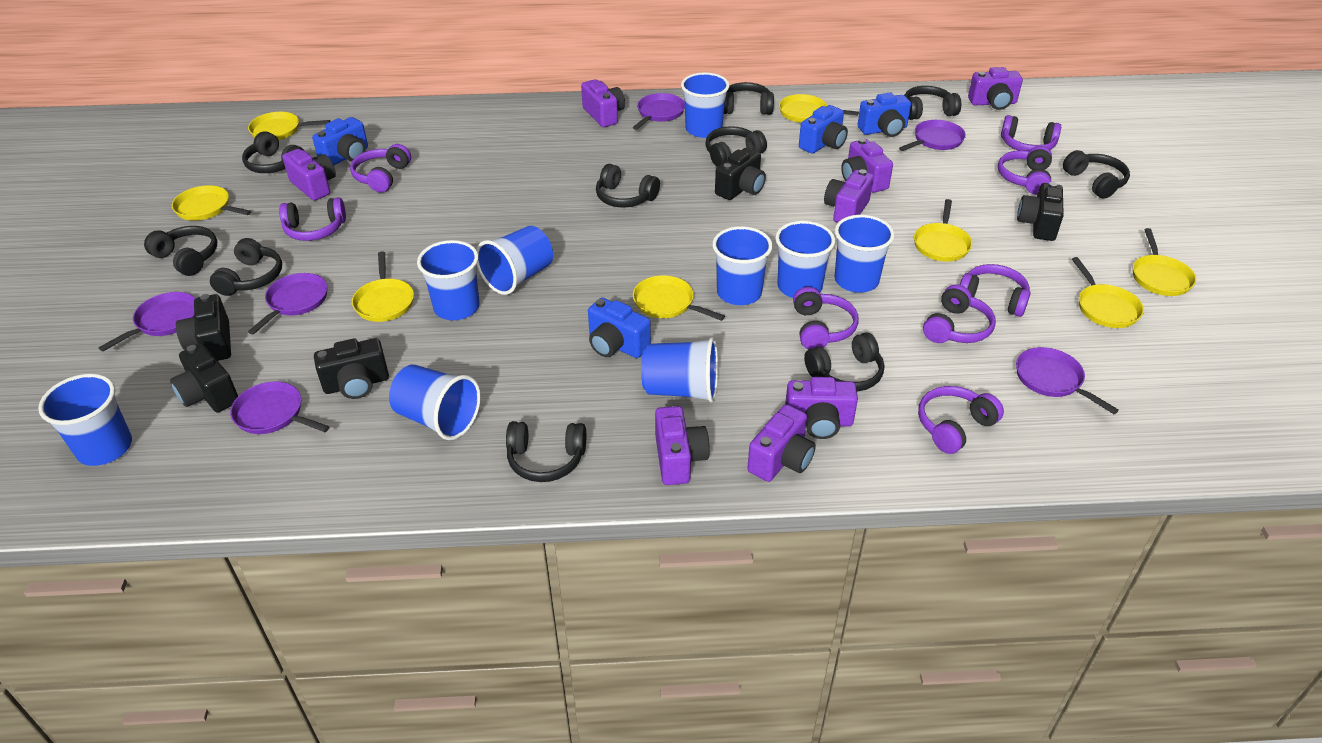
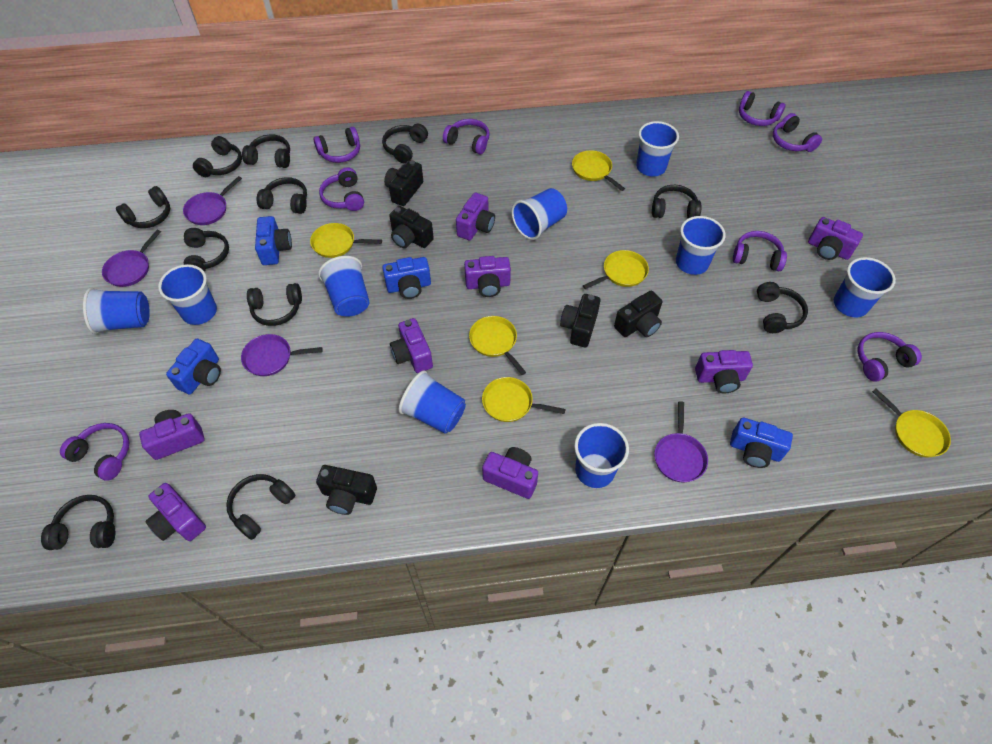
black headphones: 10 -> 11
purple pan: 6 -> 4
yellow pan: 8 -> 6

